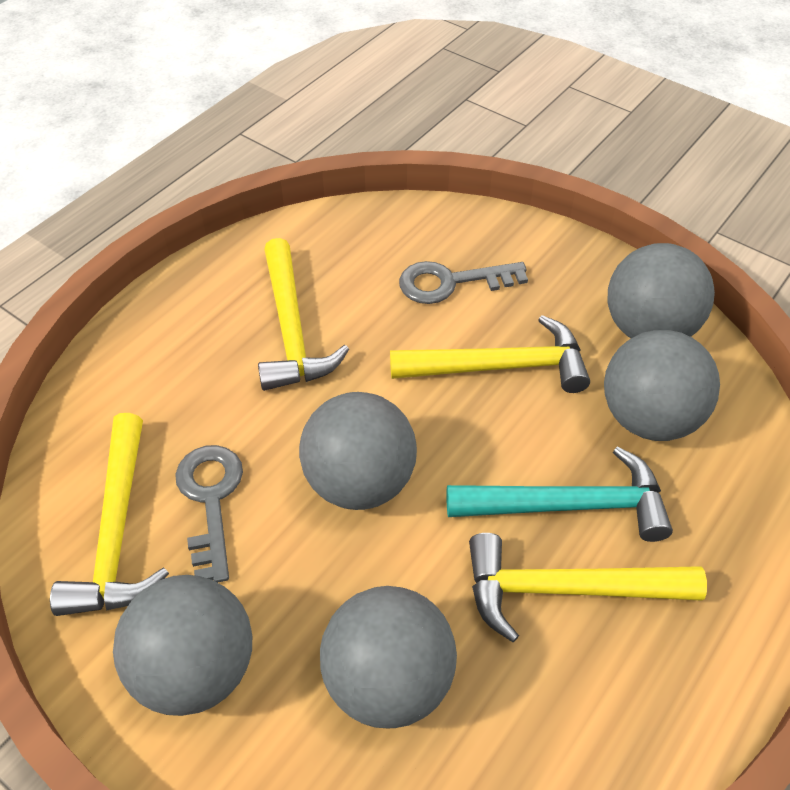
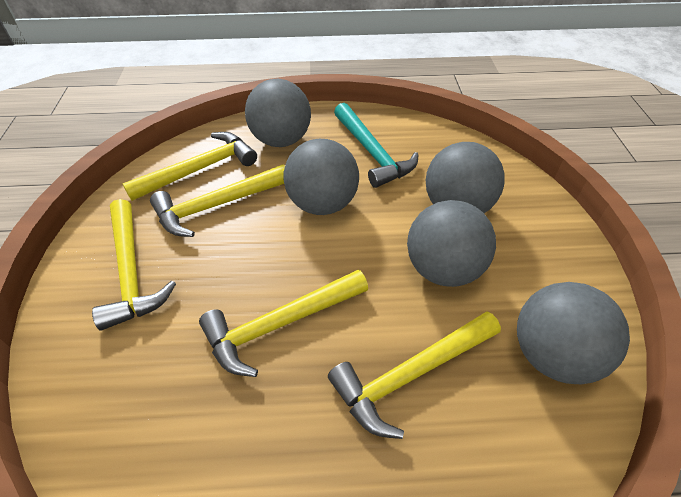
grey key: 2 -> 0
yellow hammer: 4 -> 5

